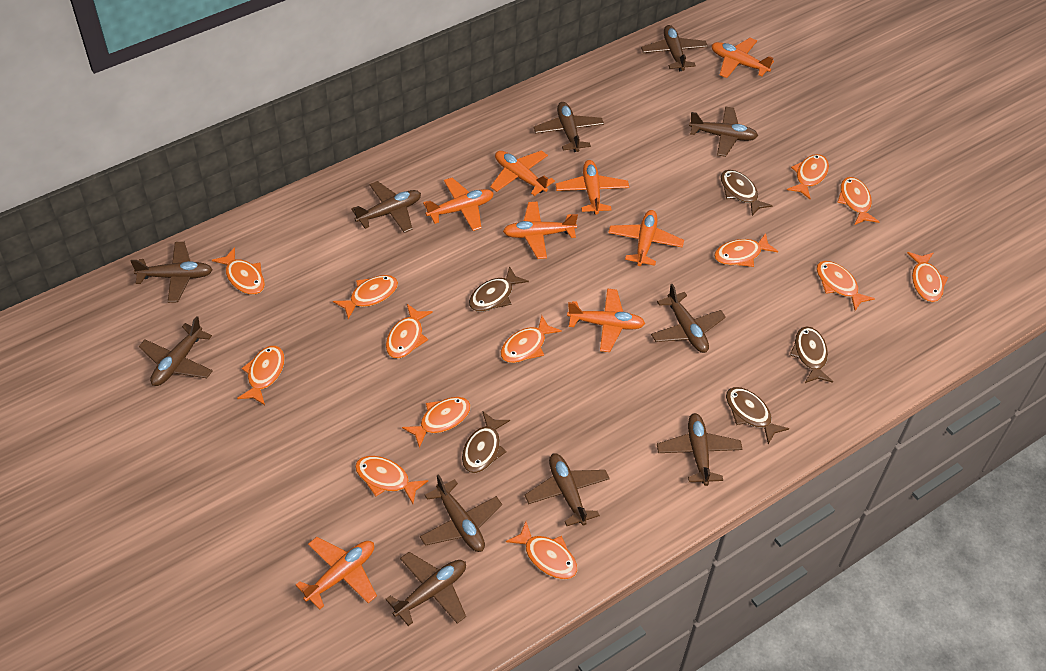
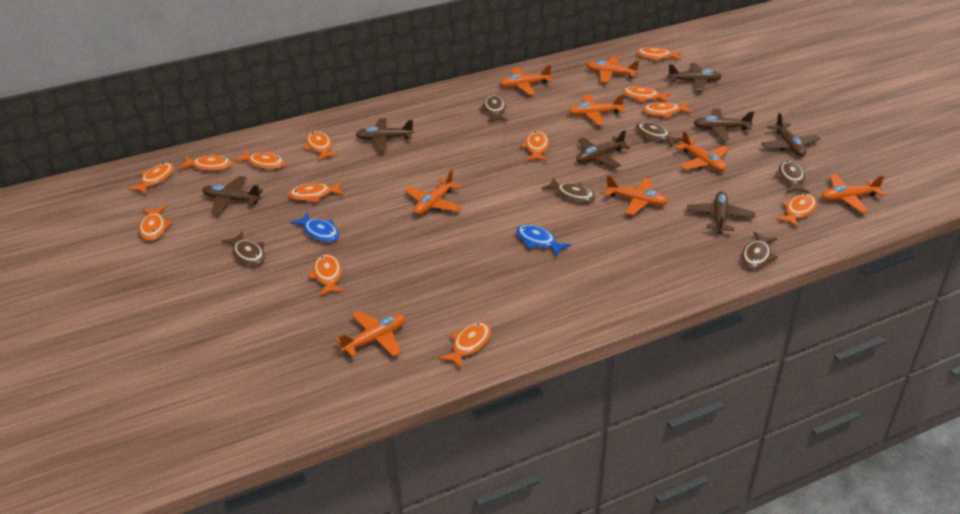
blue fish: 0 -> 2
brown fish: 5 -> 6
brown plane: 11 -> 7

